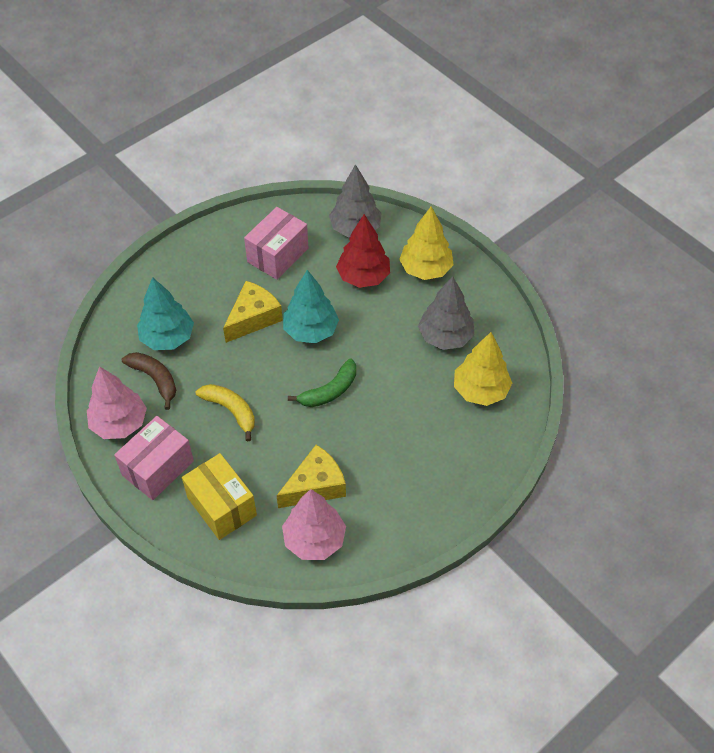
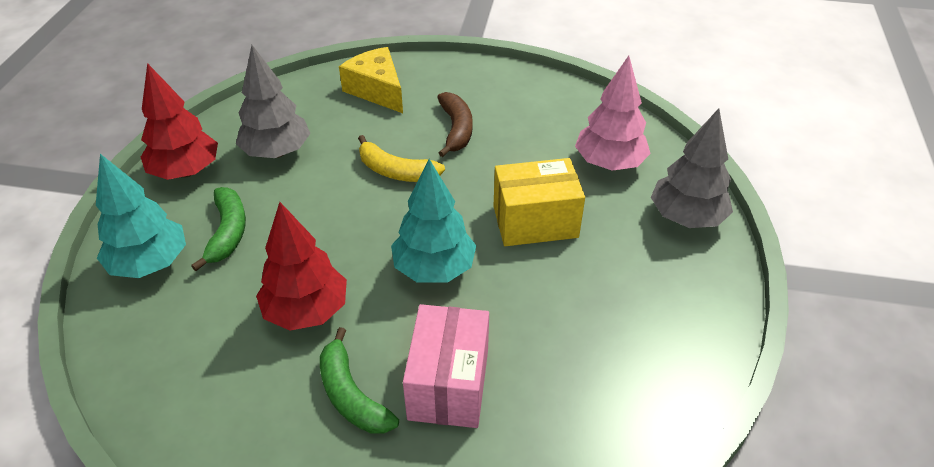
green banana: 1 -> 2
pink box: 2 -> 1
pink tree: 2 -> 1
red tree: 1 -> 2
yellow cheese: 2 -> 1
yellow tree: 2 -> 0

